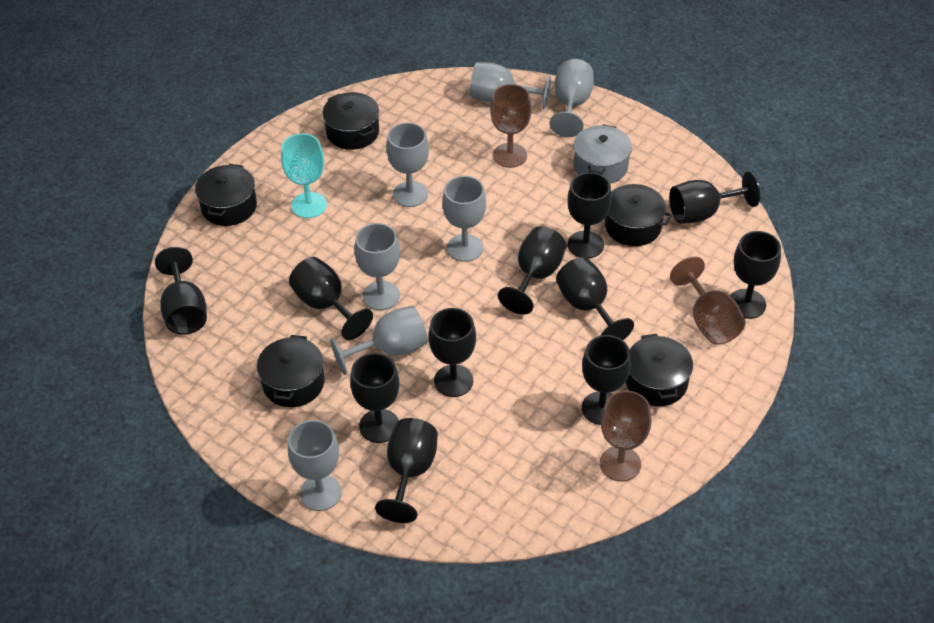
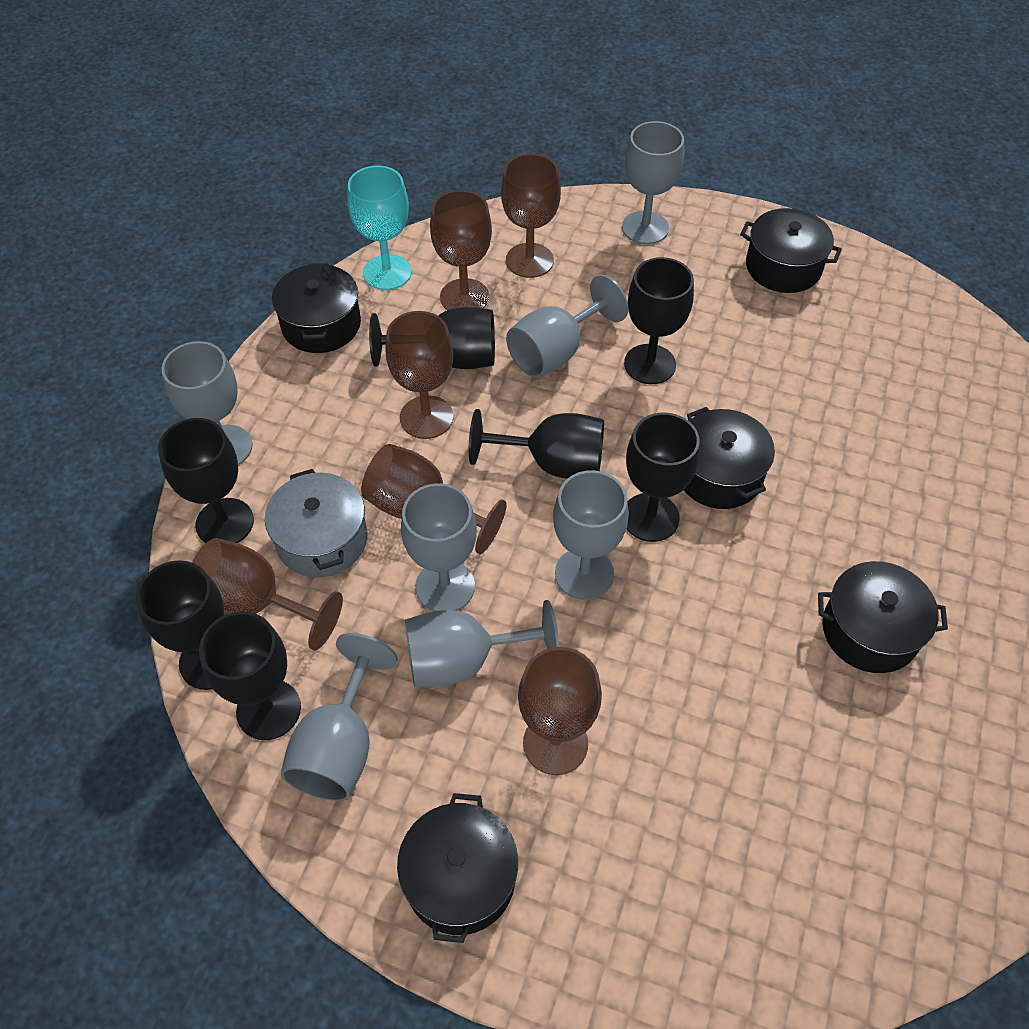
black goblet: 11 -> 7
brown goblet: 3 -> 6

